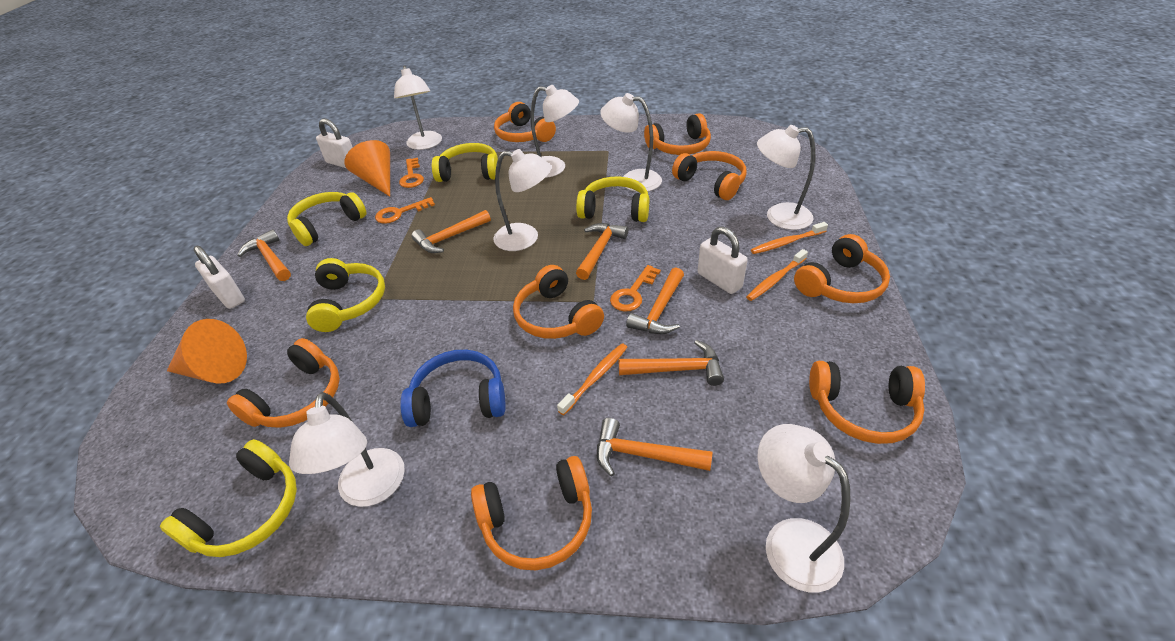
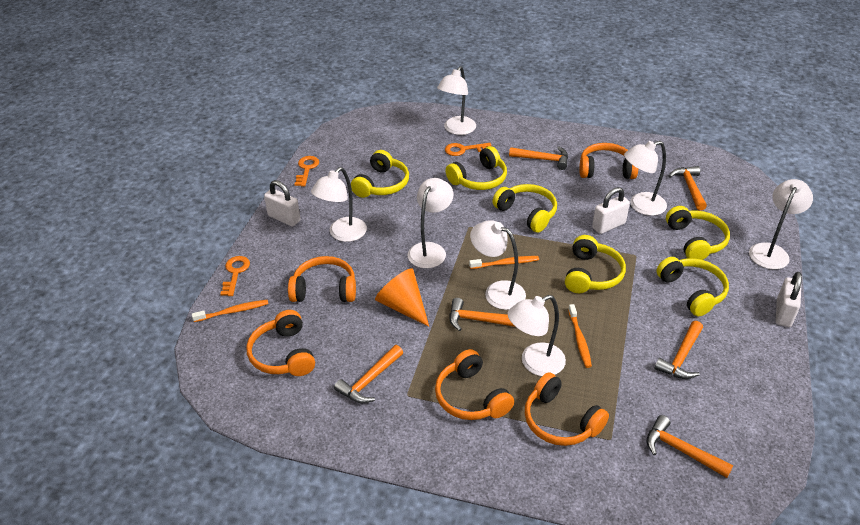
blue headphones: 1 -> 0
orange cone: 2 -> 1
orange headphones: 8 -> 5
yellow headphones: 5 -> 6

